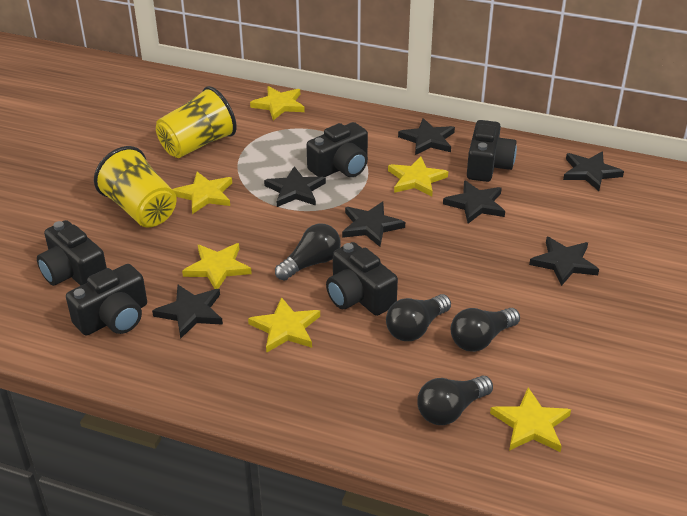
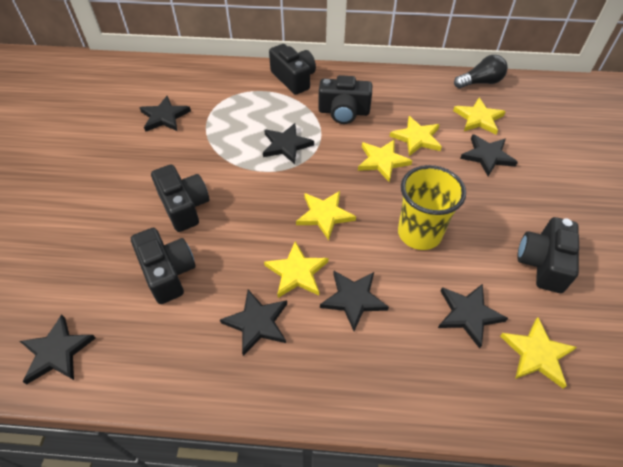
black light bulb: 4 -> 1
yellow cup: 2 -> 1

